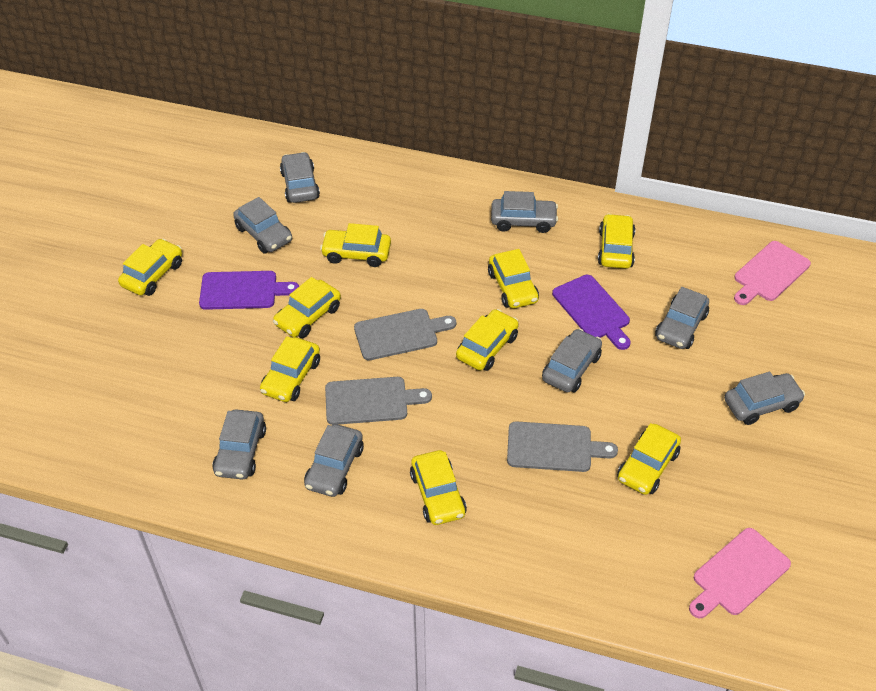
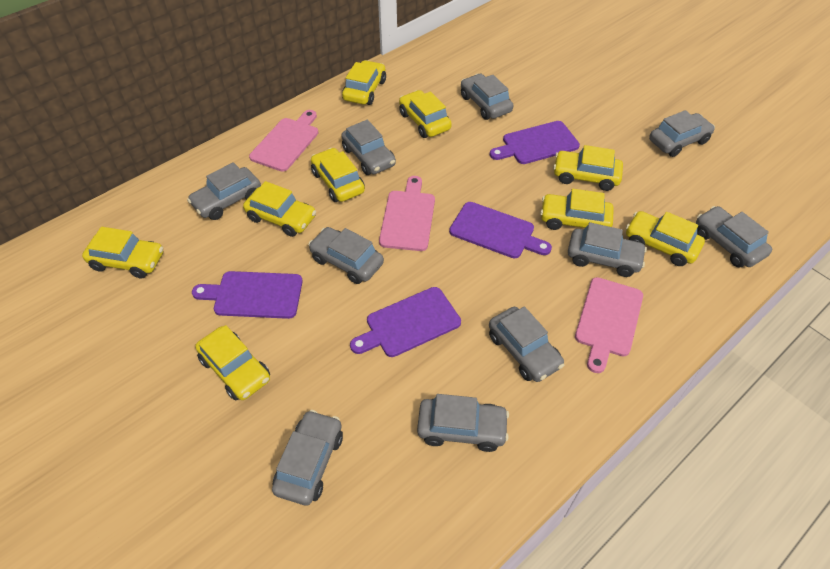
grey car: 8 -> 10
grey cutting board: 3 -> 0
pink cutting board: 2 -> 3
purple cutting board: 2 -> 4

